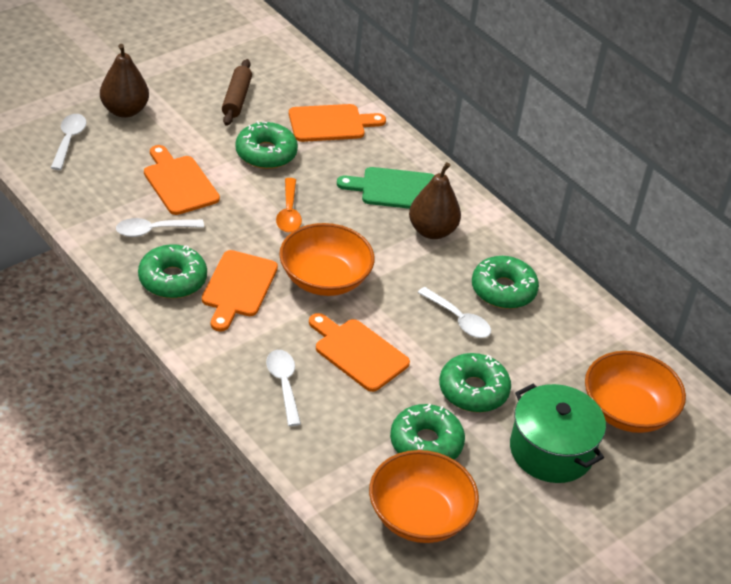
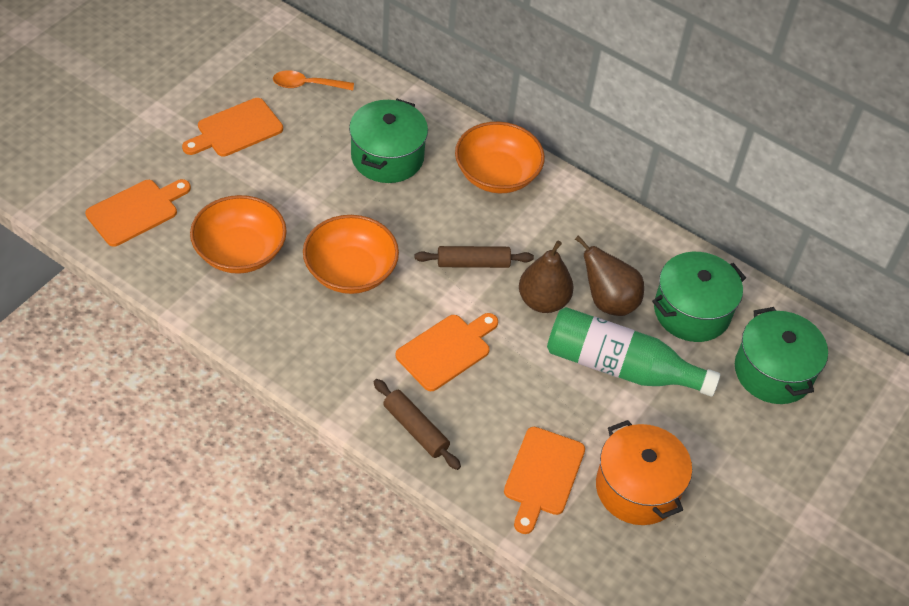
brown rolling pin: 1 -> 2
green bottle: 0 -> 1
green cutting board: 1 -> 0
green donut: 5 -> 0
green pot: 1 -> 3
orange pot: 0 -> 1
white spoon: 4 -> 0

